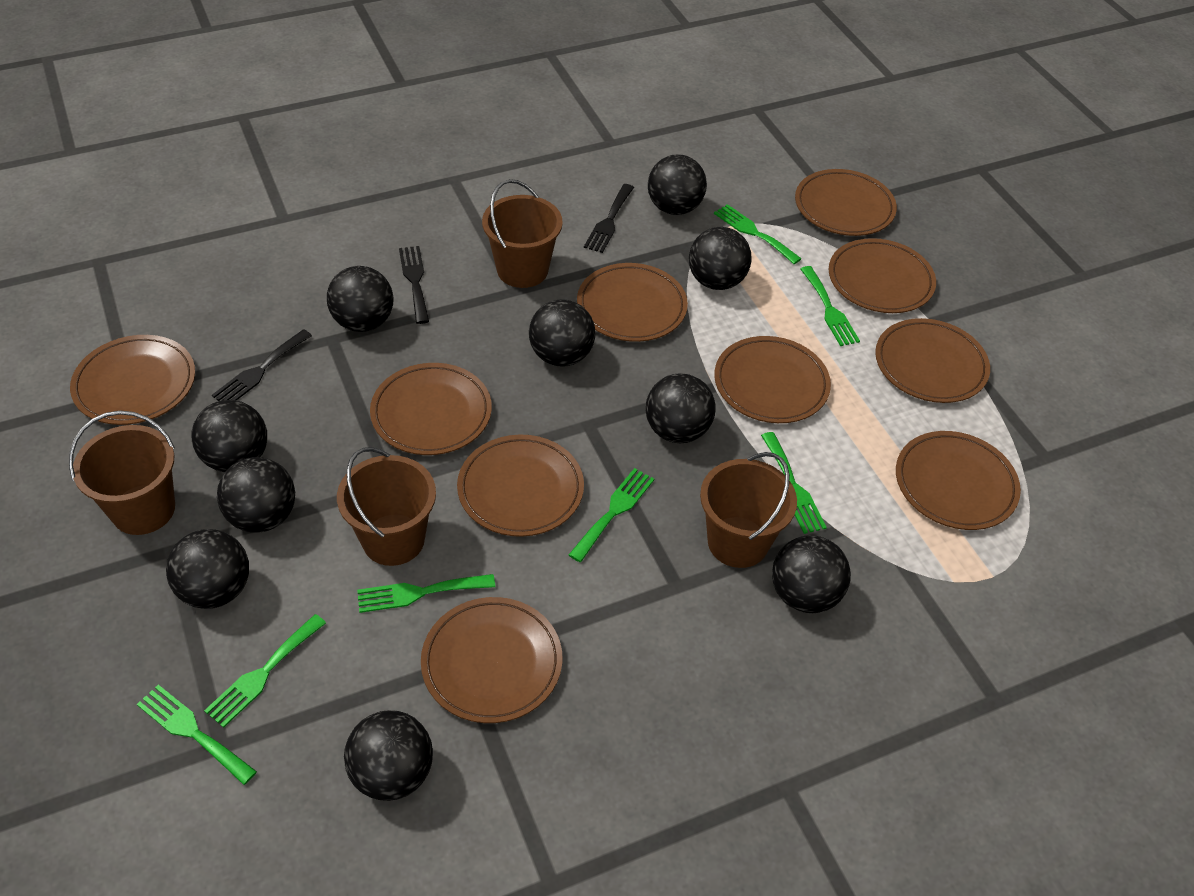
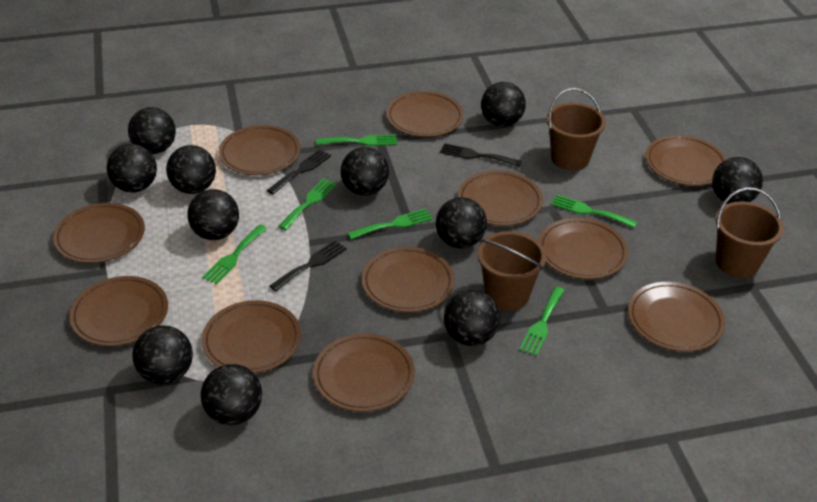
black ball: 10 -> 11
brown bucket: 4 -> 3
brown plate: 10 -> 11
green fork: 7 -> 6

